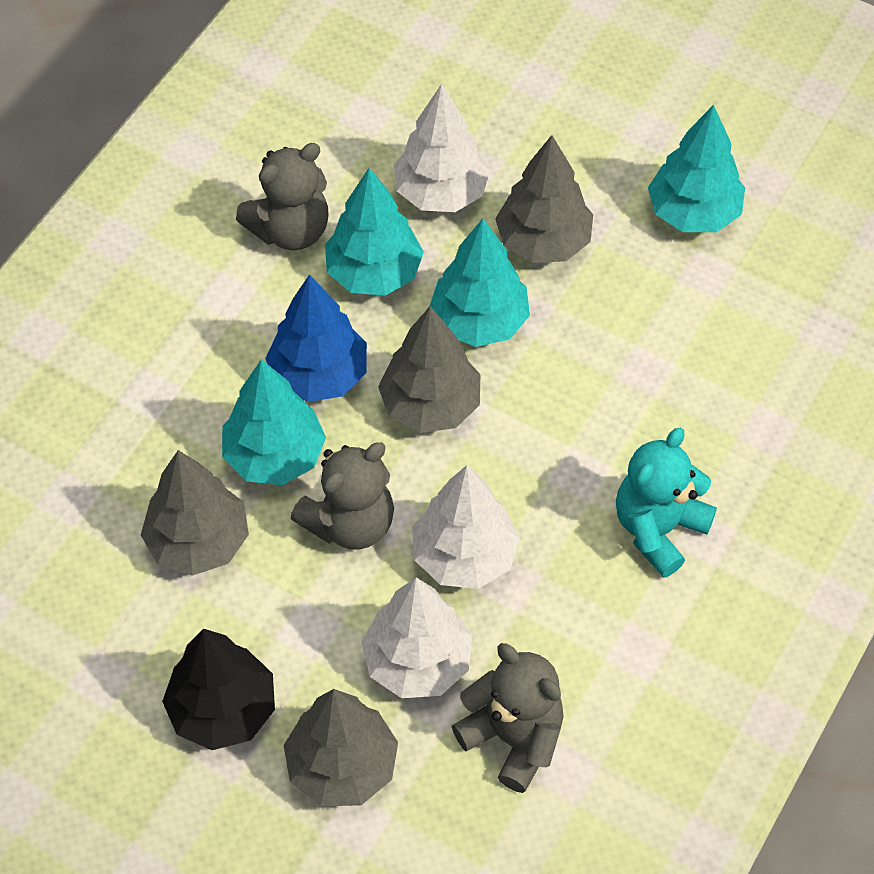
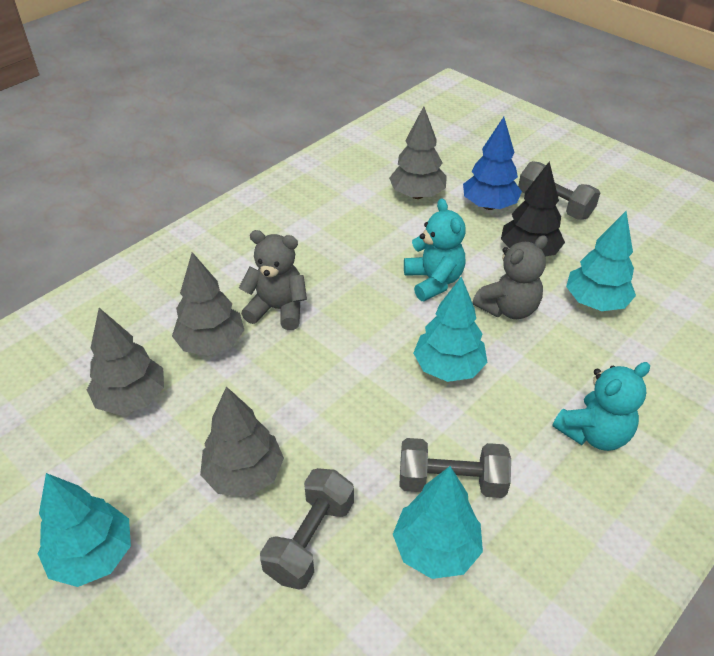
grey dumbbell: 0 -> 3
grey teddy bear: 3 -> 2
turquoise teddy bear: 1 -> 2
white tree: 3 -> 0

